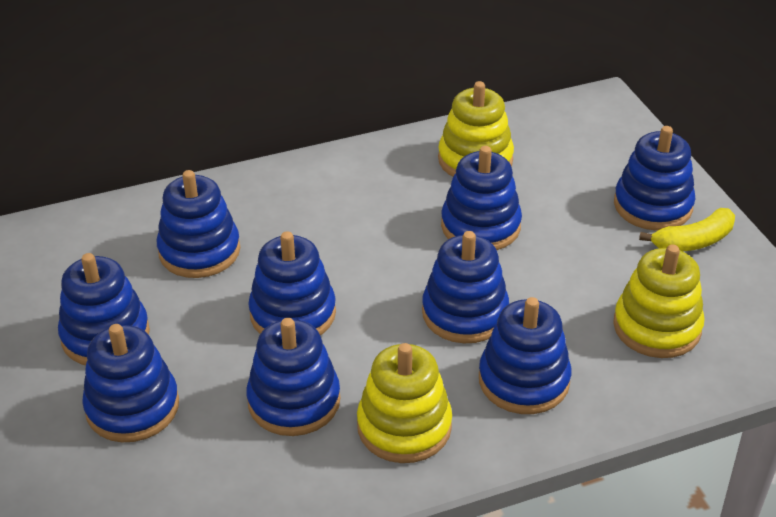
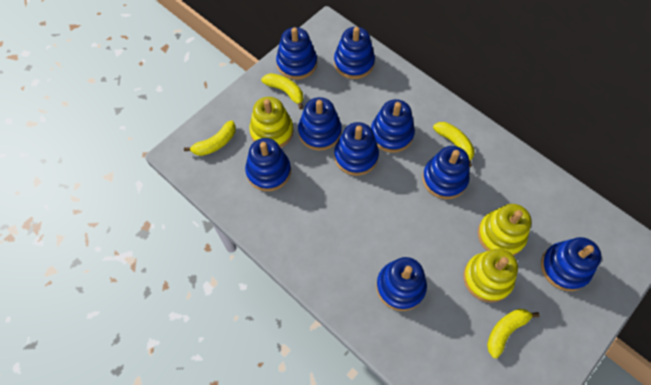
yellow banana: 1 -> 4

